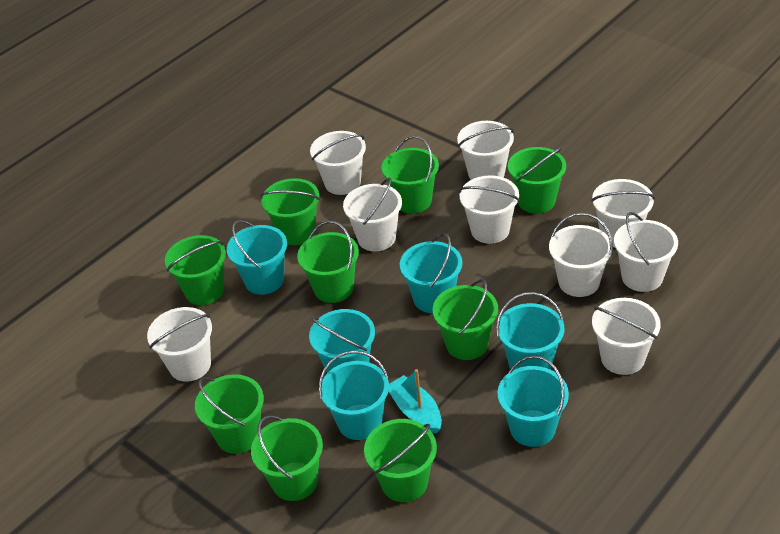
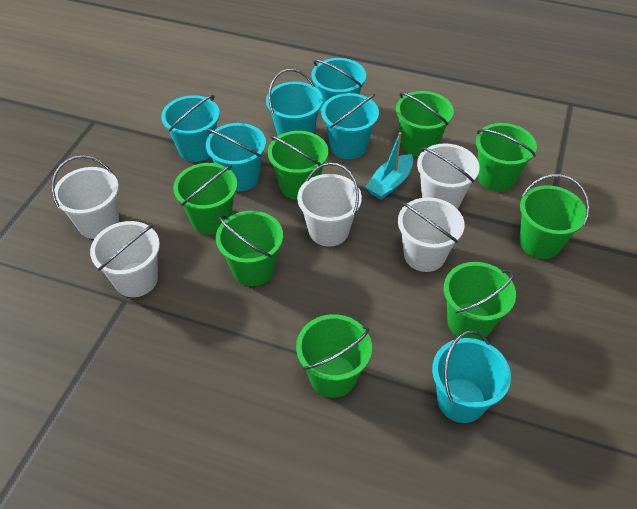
green bucket: 9 -> 8
white bucket: 9 -> 5

